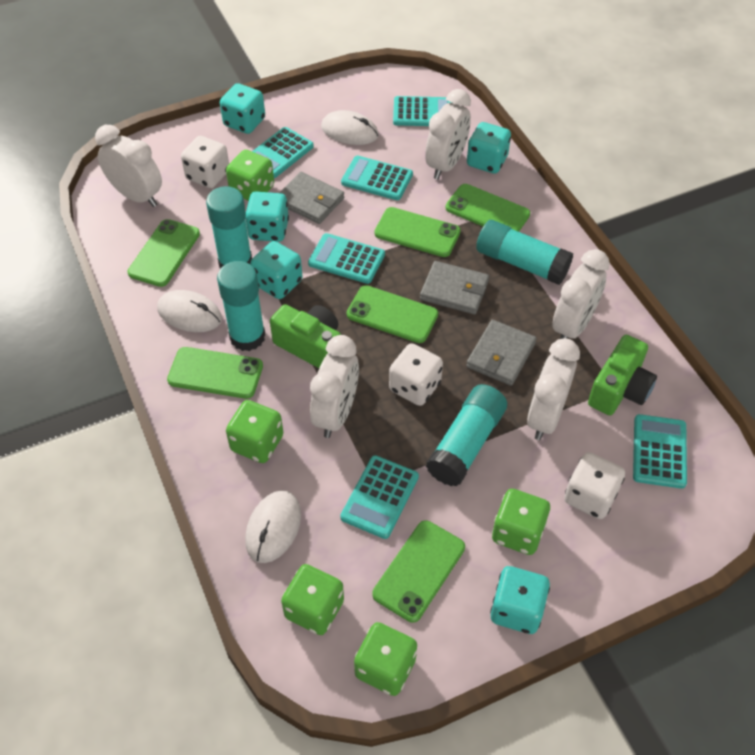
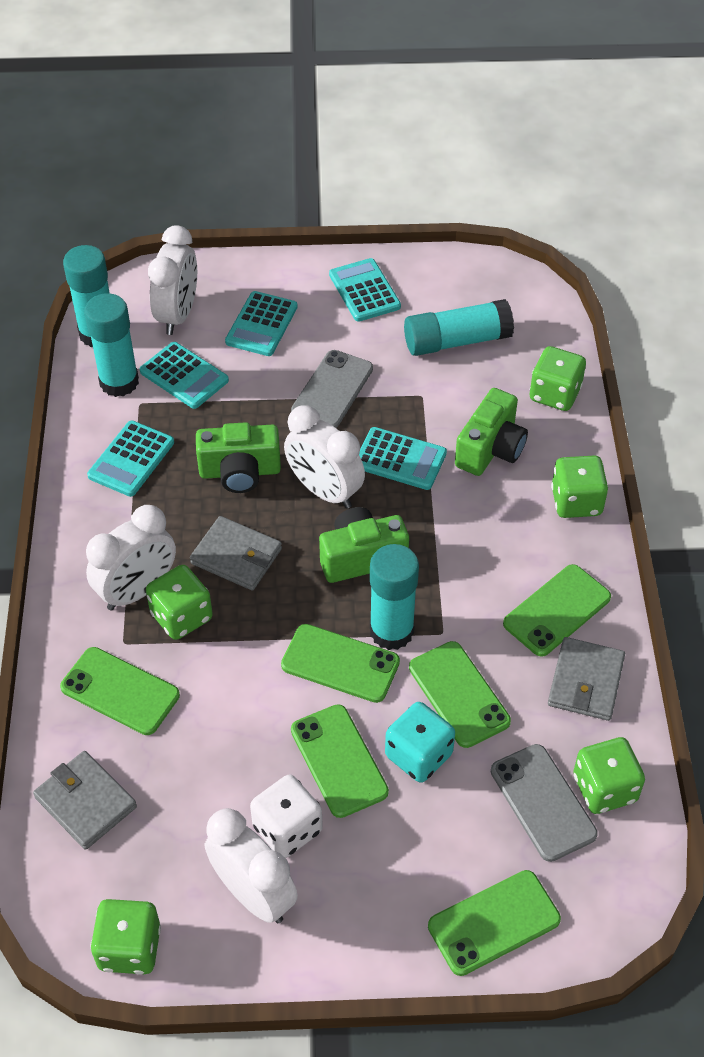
green camera: 2 -> 3
grey phone: 0 -> 2
turquoise calculator: 6 -> 5
turquoise dice: 5 -> 1
white clock: 5 -> 4
white dice: 3 -> 1
white mouse: 3 -> 0

